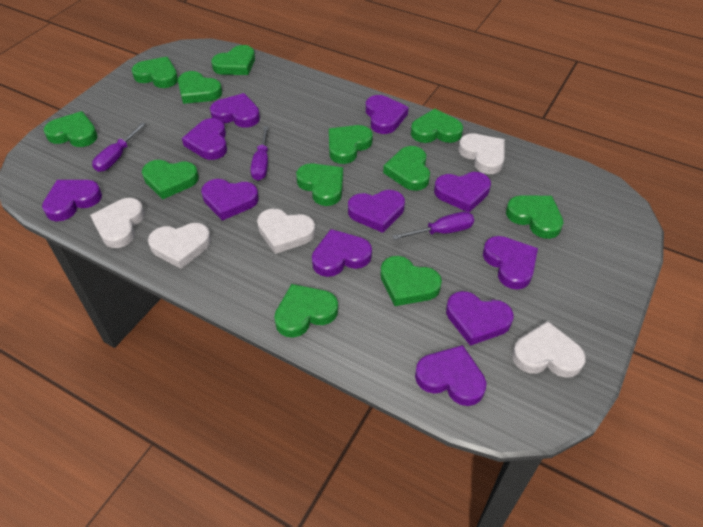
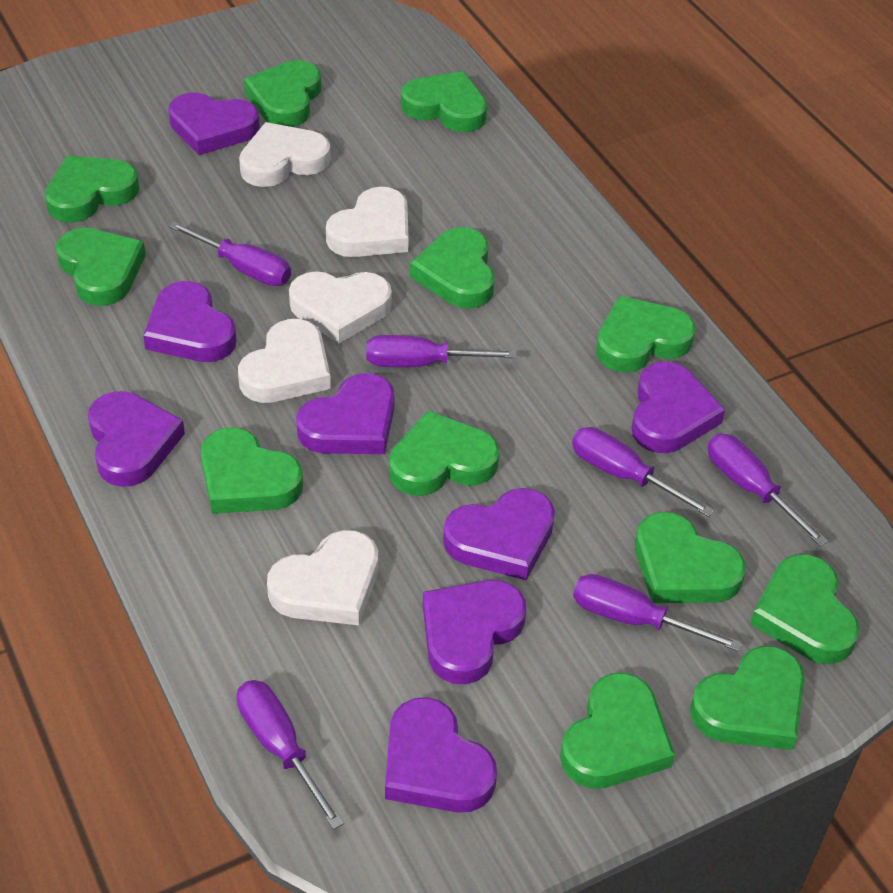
purple heart: 11 -> 8
purple screwdriver: 3 -> 6

